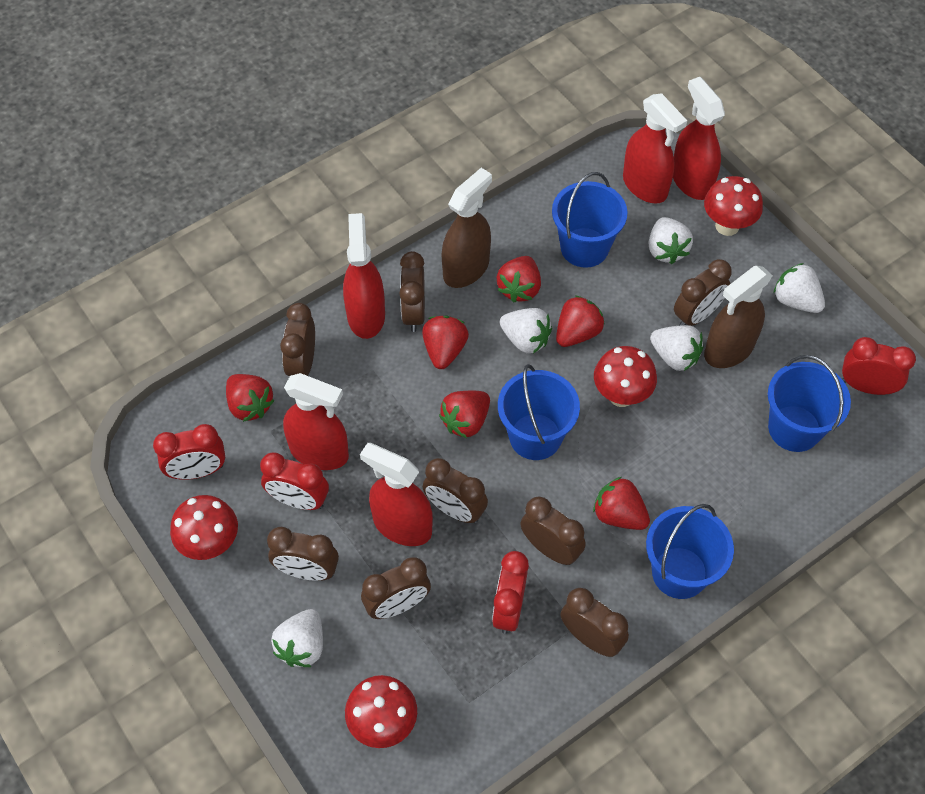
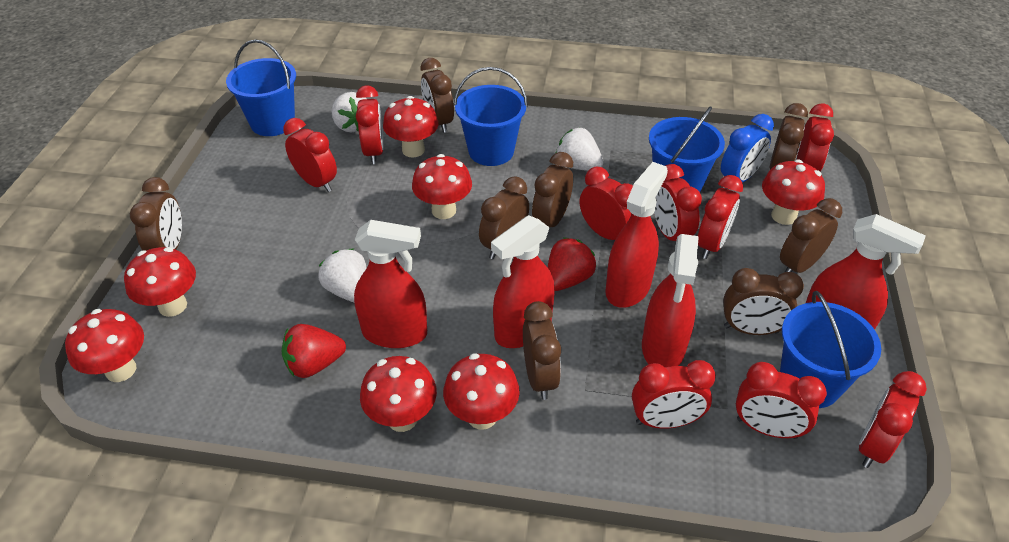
blue clock: 0 -> 1
brown spray bottle: 2 -> 0
red clock: 4 -> 9
red mushroom: 4 -> 7
red strawberry: 6 -> 2
white strawberry: 5 -> 3

